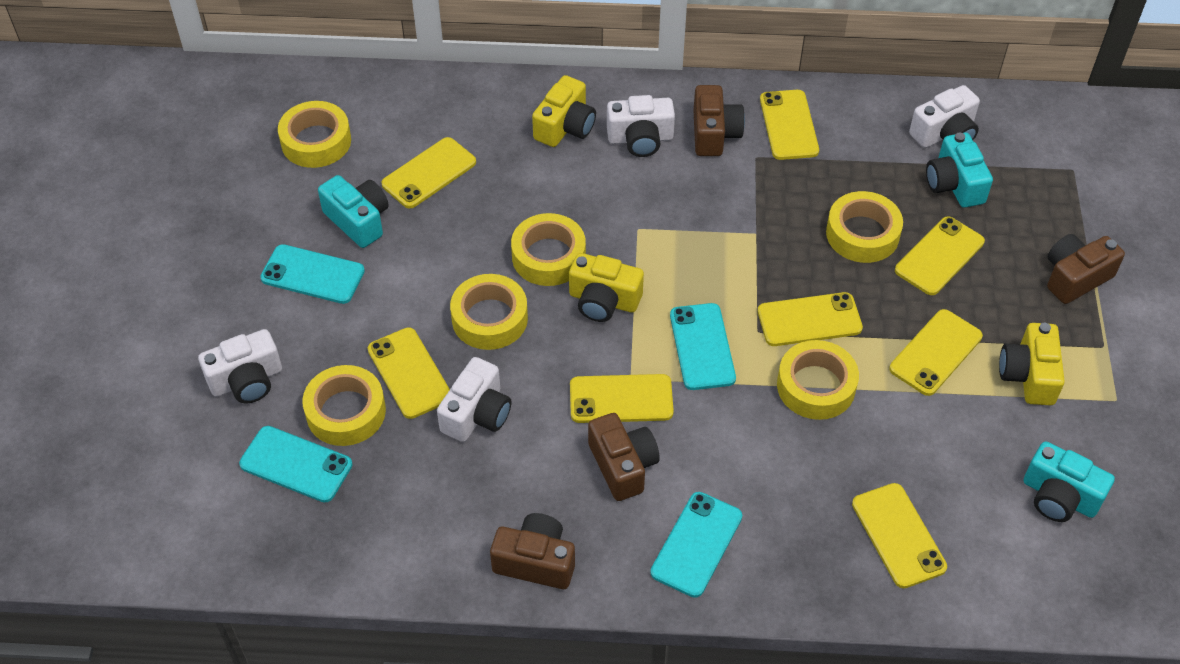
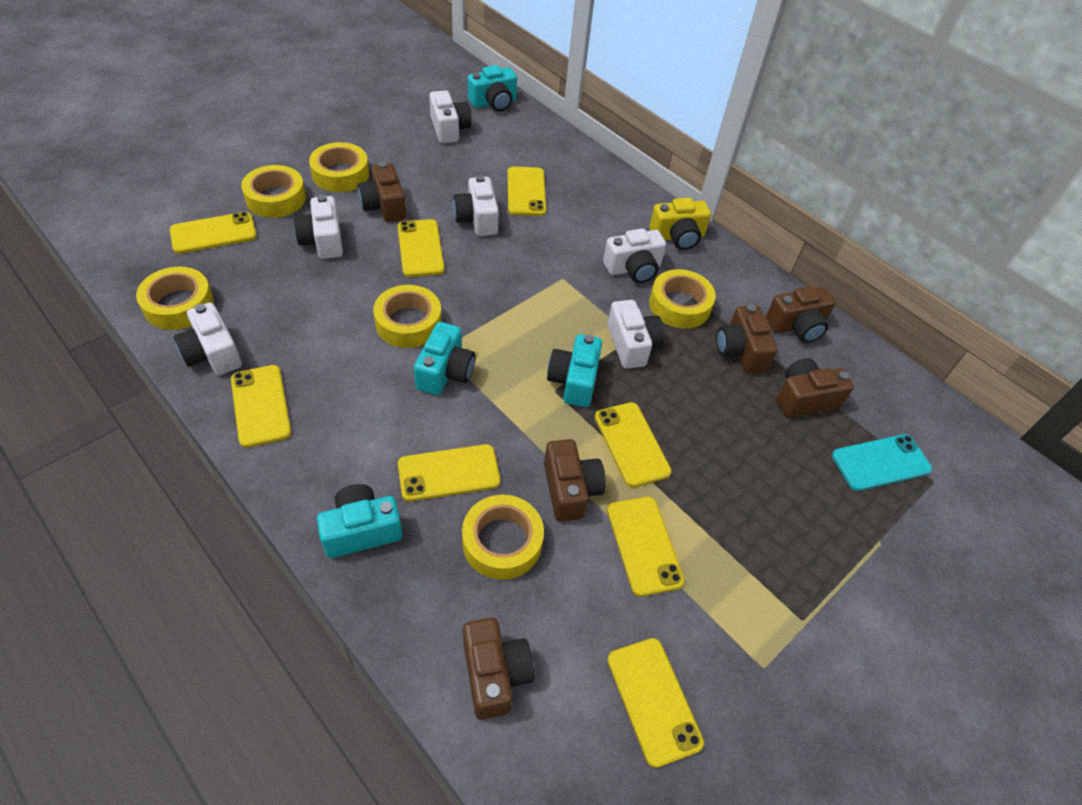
brown camera: 4 -> 6
turquoise camera: 3 -> 4
turquoise phone: 4 -> 1
white camera: 4 -> 6
yellow camera: 3 -> 1

